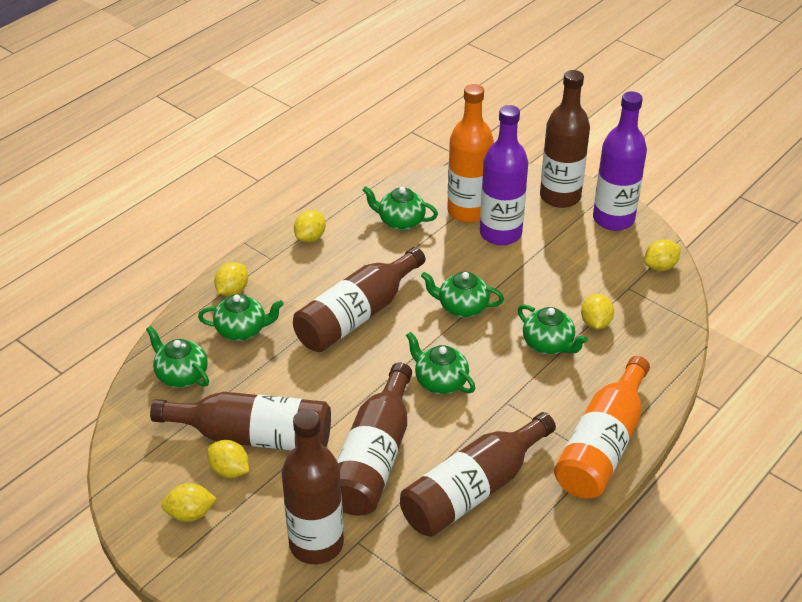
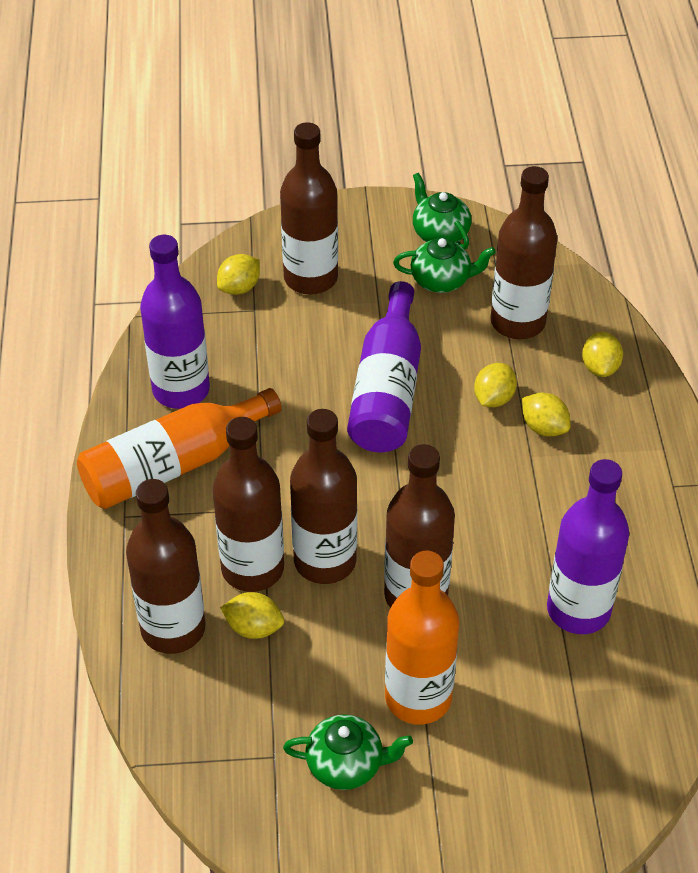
green teapot: 6 -> 3
purple bottle: 2 -> 3
yellow lemon: 6 -> 5

